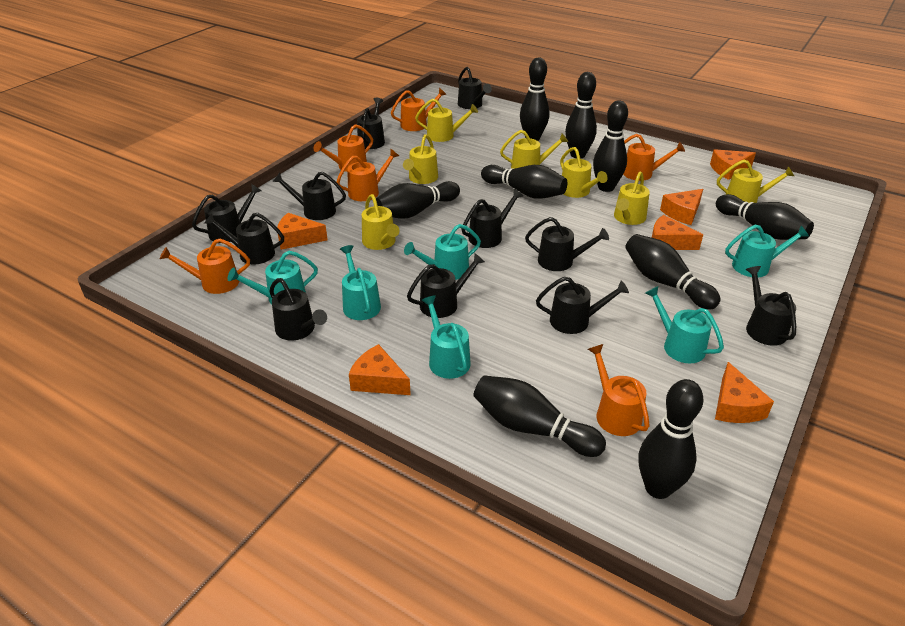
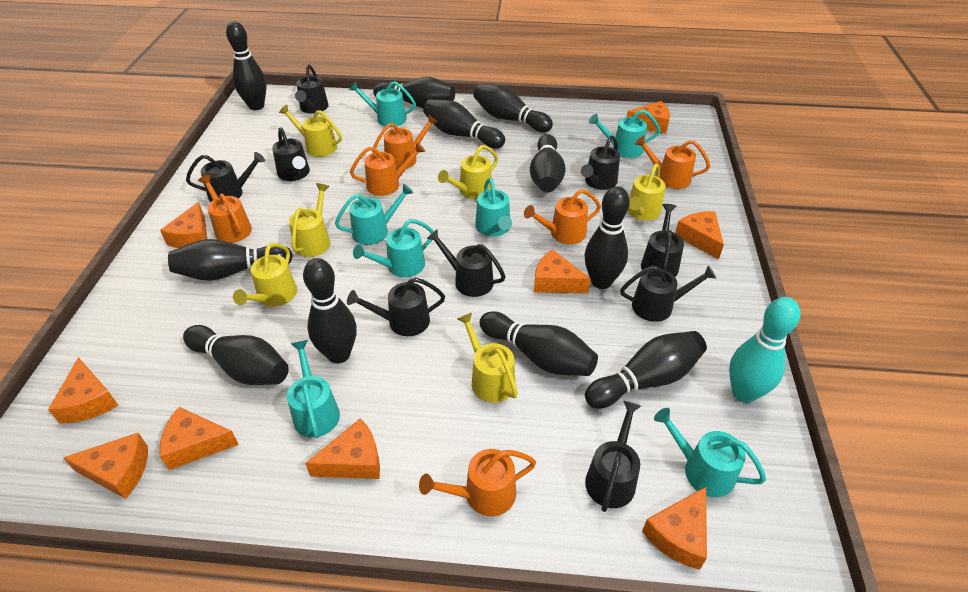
black bowling pin: 9 -> 11
black watering can: 11 -> 9
orange cheese: 6 -> 9
turquoise bowling pin: 0 -> 1
turquoise watering can: 6 -> 7
yellow watering can: 7 -> 6

